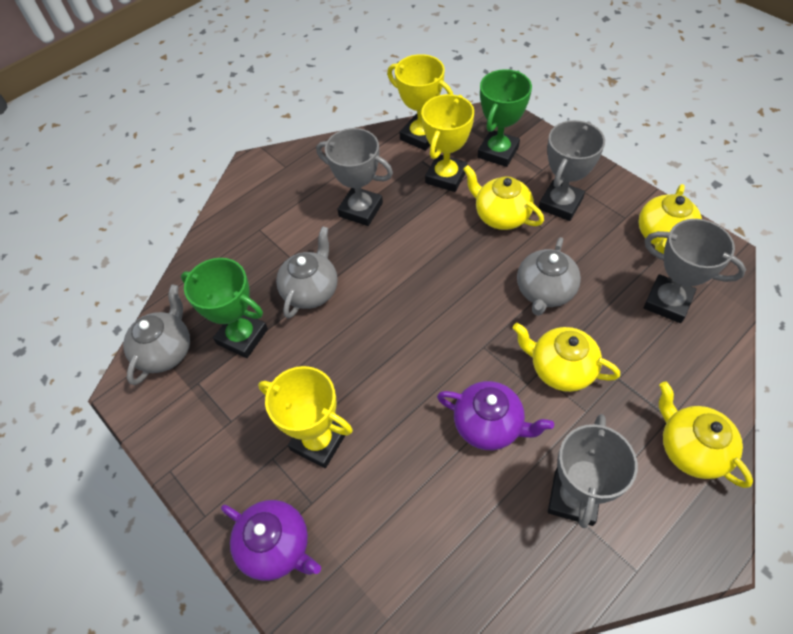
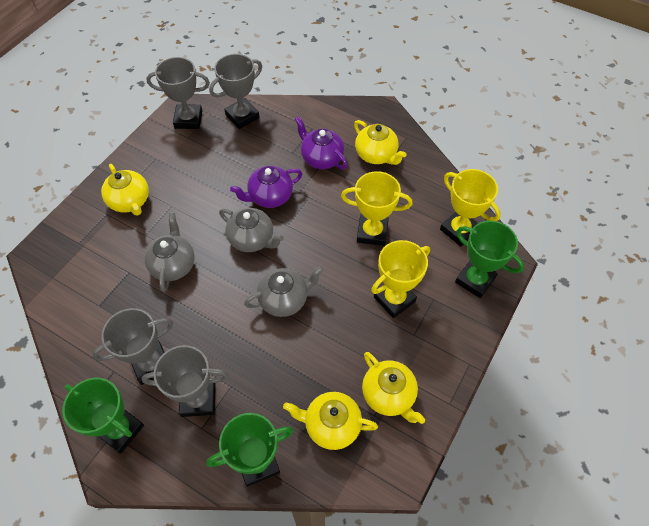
green trophy: 2 -> 3

